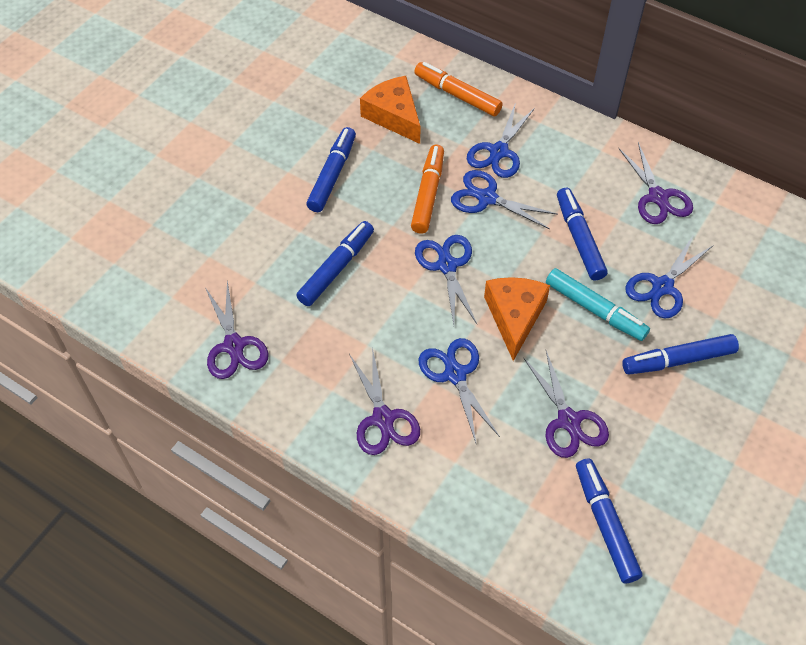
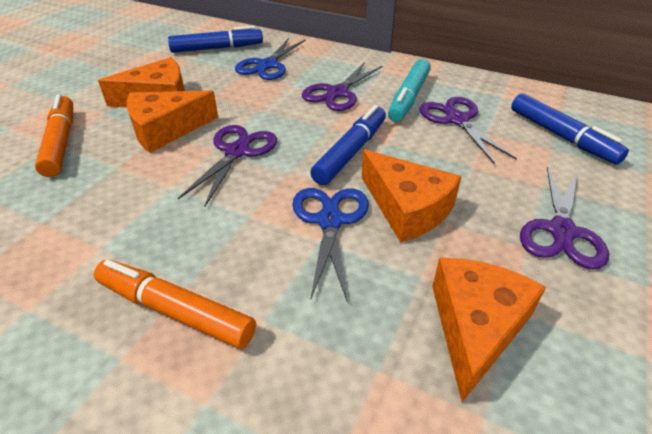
blue marker: 5 -> 3
blue scissors: 5 -> 2
orange cheese: 2 -> 4

